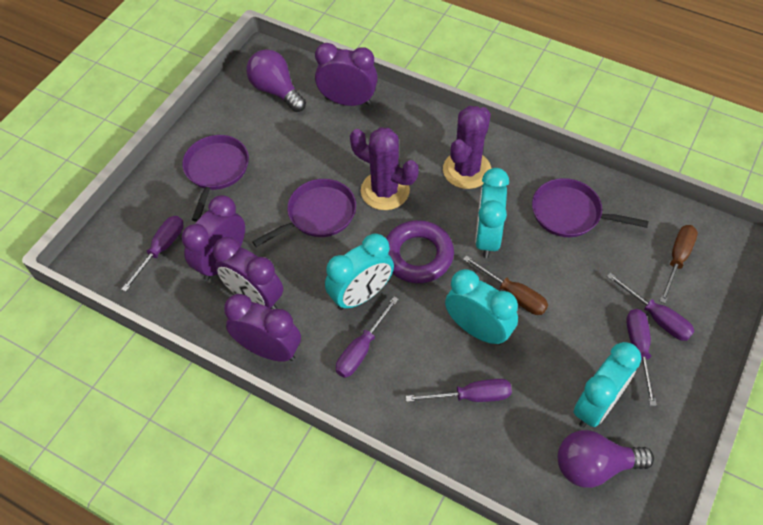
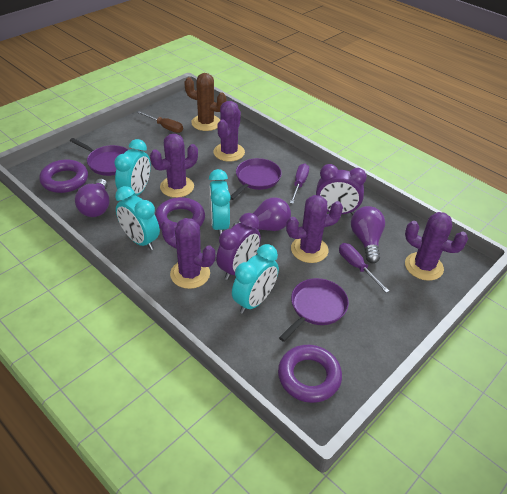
brown cactus: 0 -> 1
brown screwdriver: 2 -> 1
purple cactus: 2 -> 5
purple clock: 4 -> 2
purple light bulb: 2 -> 3
purple ring: 1 -> 3
purple screwdriver: 5 -> 2

